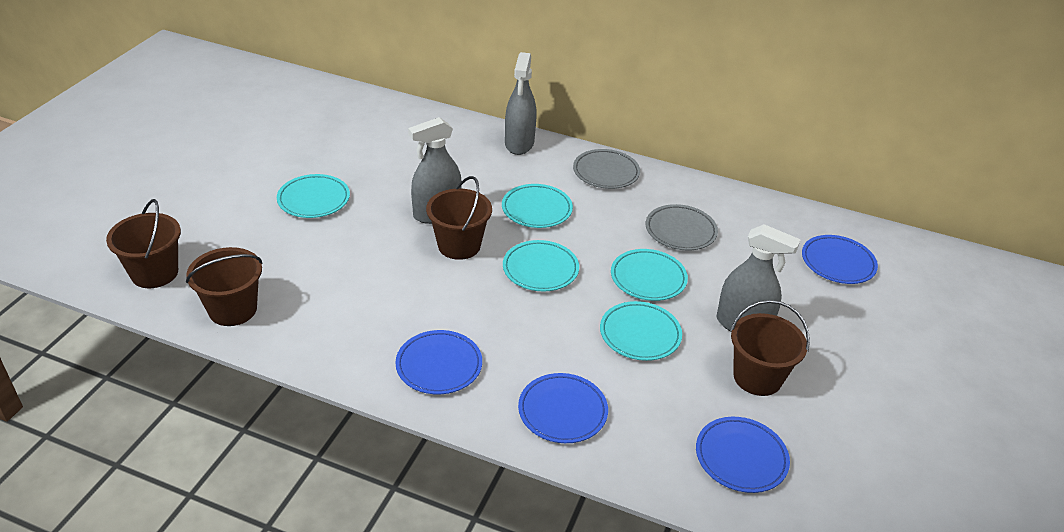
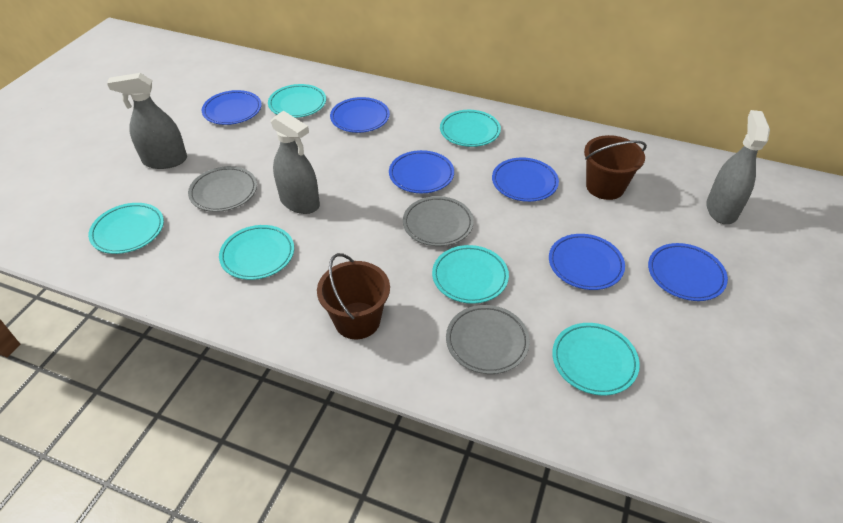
blue plate: 4 -> 6
brown bucket: 4 -> 2
grey plate: 2 -> 3
turquoise plate: 5 -> 6

